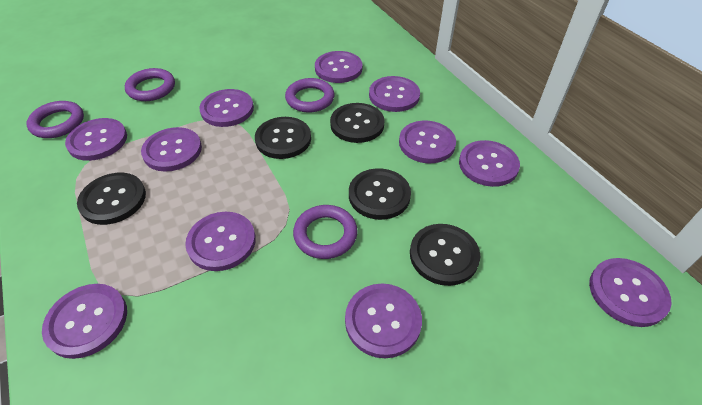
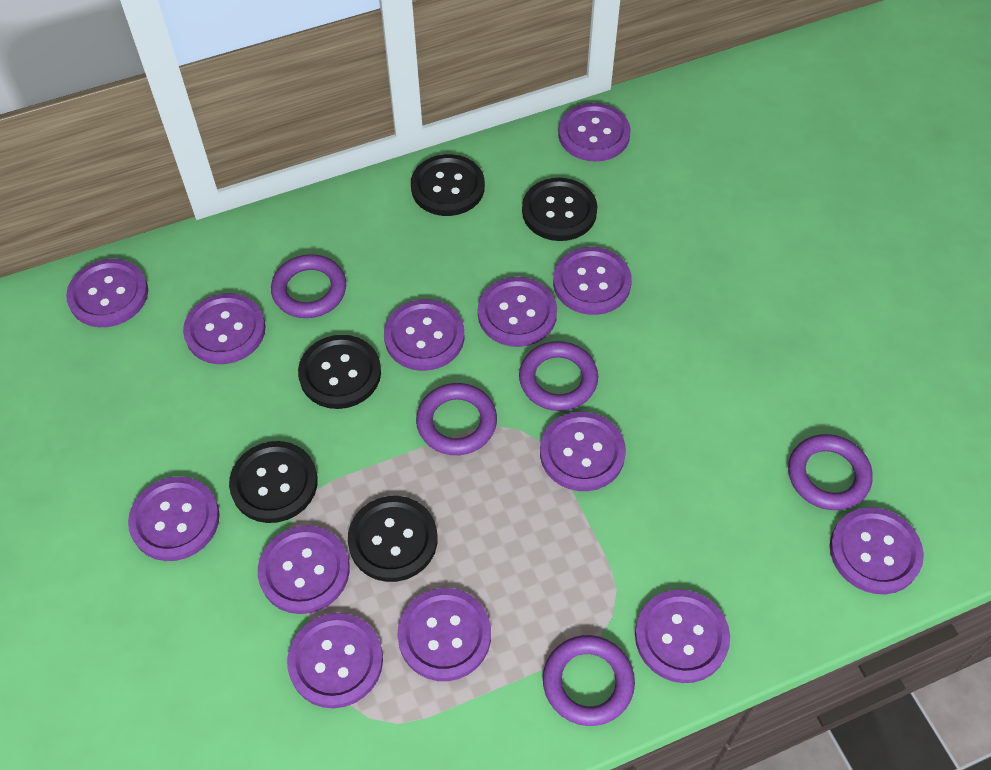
purple button: 11 -> 13
purple ring: 4 -> 5

